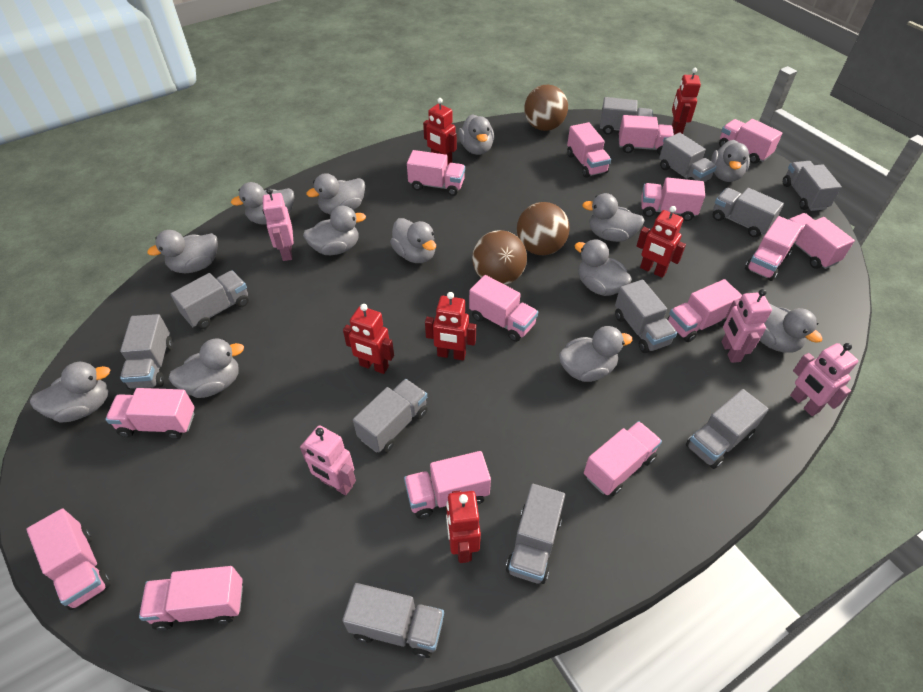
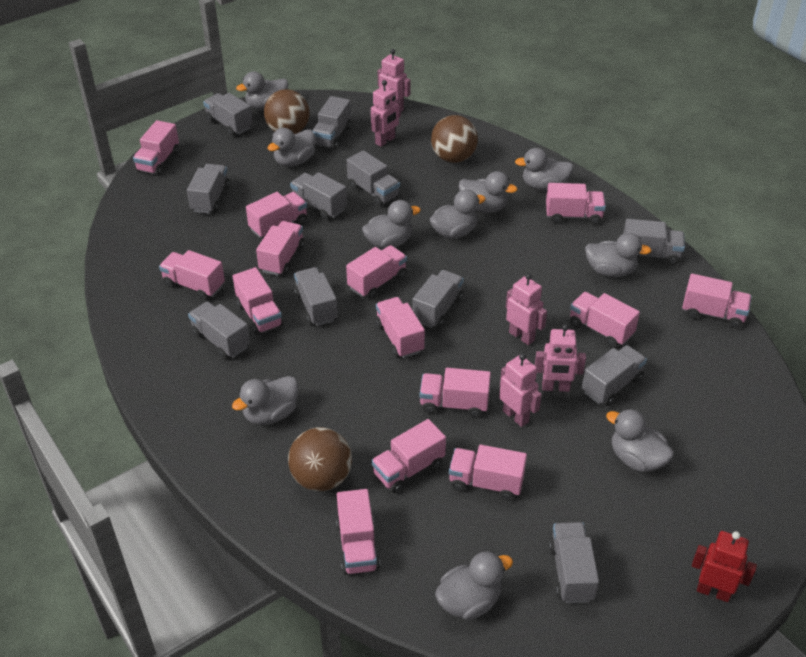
grey duck: 13 -> 10
pink robot: 4 -> 5
red robot: 6 -> 1

